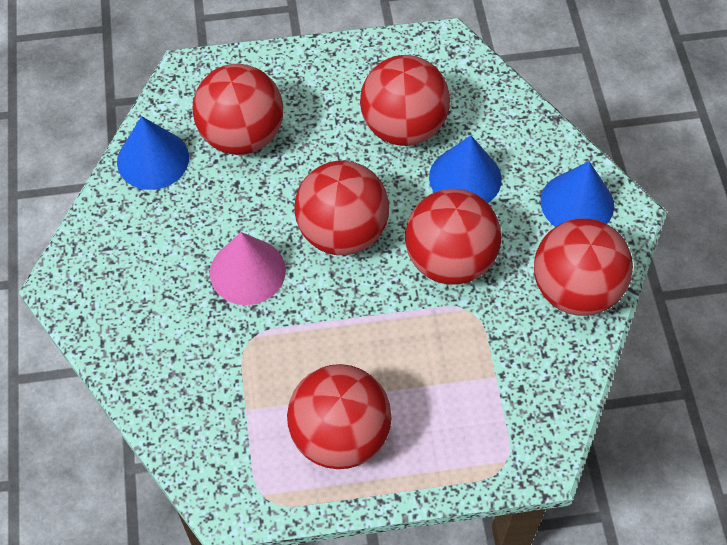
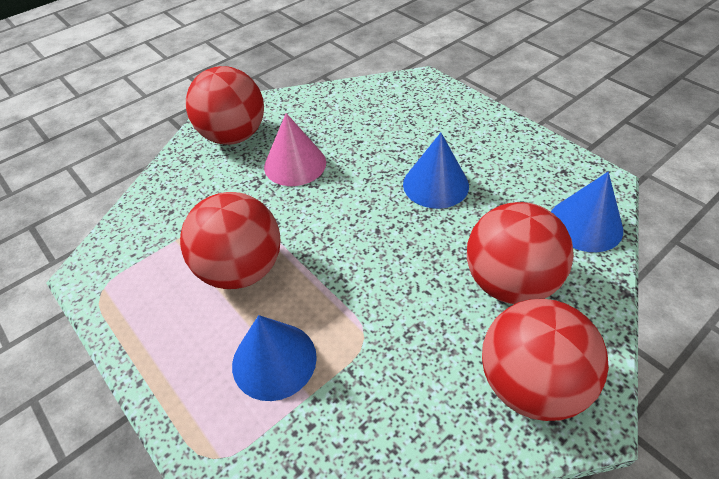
red ball: 6 -> 4

